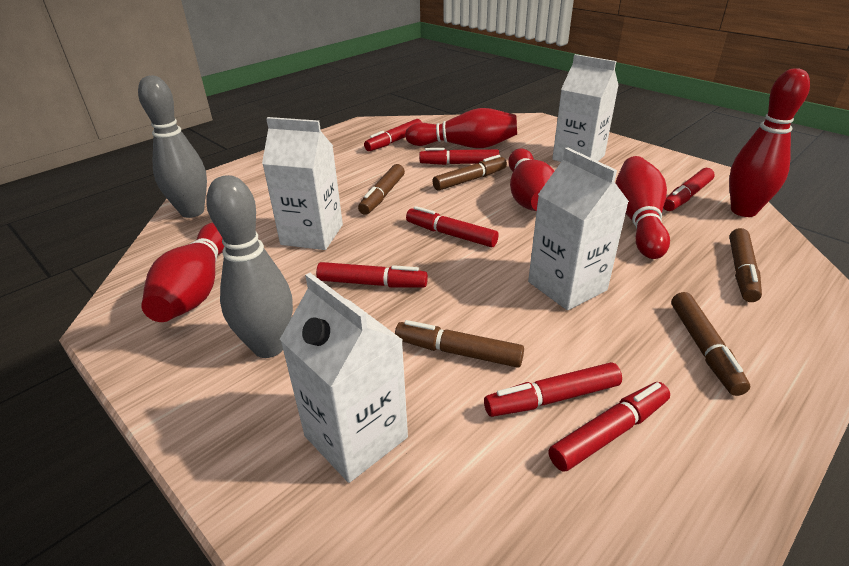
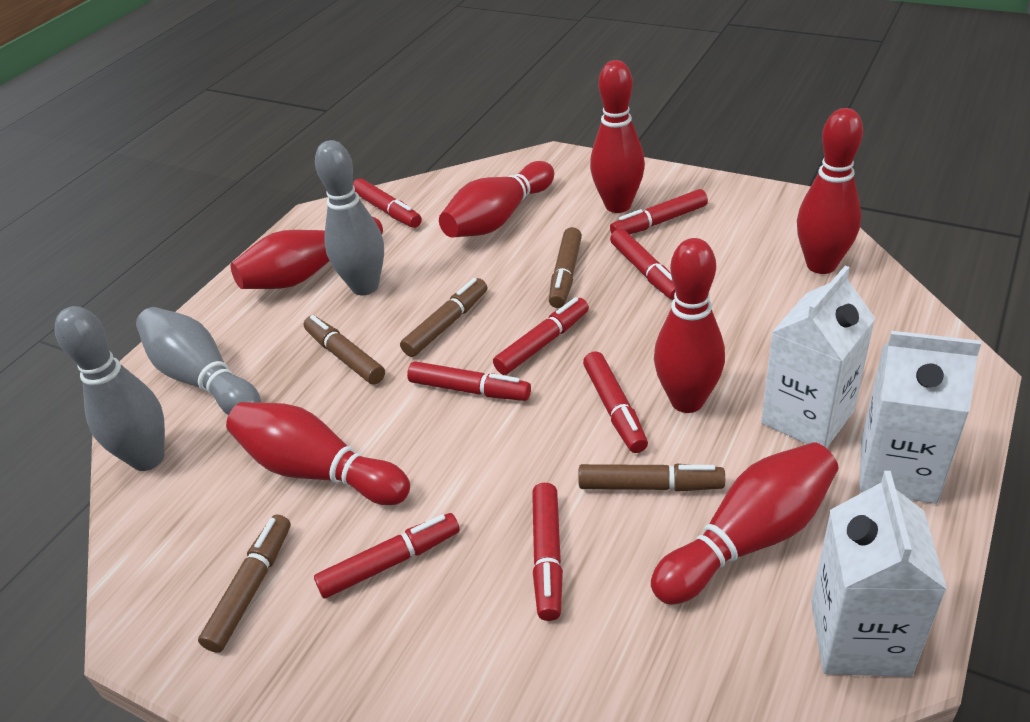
grey bowling pin: 2 -> 3
red bowling pin: 5 -> 7
red marker: 7 -> 8
white carton: 4 -> 3

